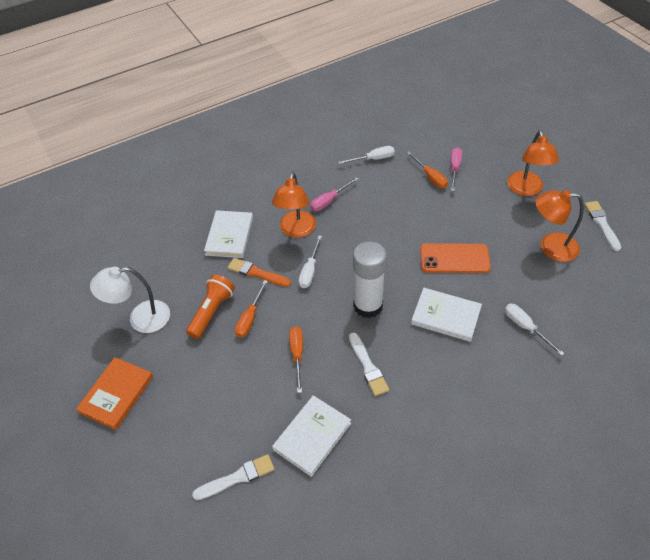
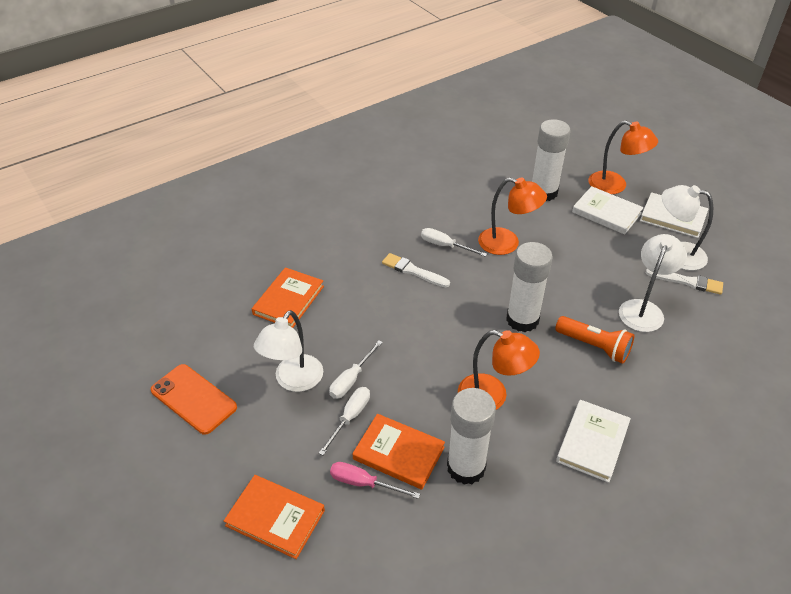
orange book: 1 -> 3
orange brush: 1 -> 0
orange screwdriver: 3 -> 0
pink screwdriver: 2 -> 1
white brush: 3 -> 2
white glue stick: 1 -> 3
white lamp: 1 -> 3

